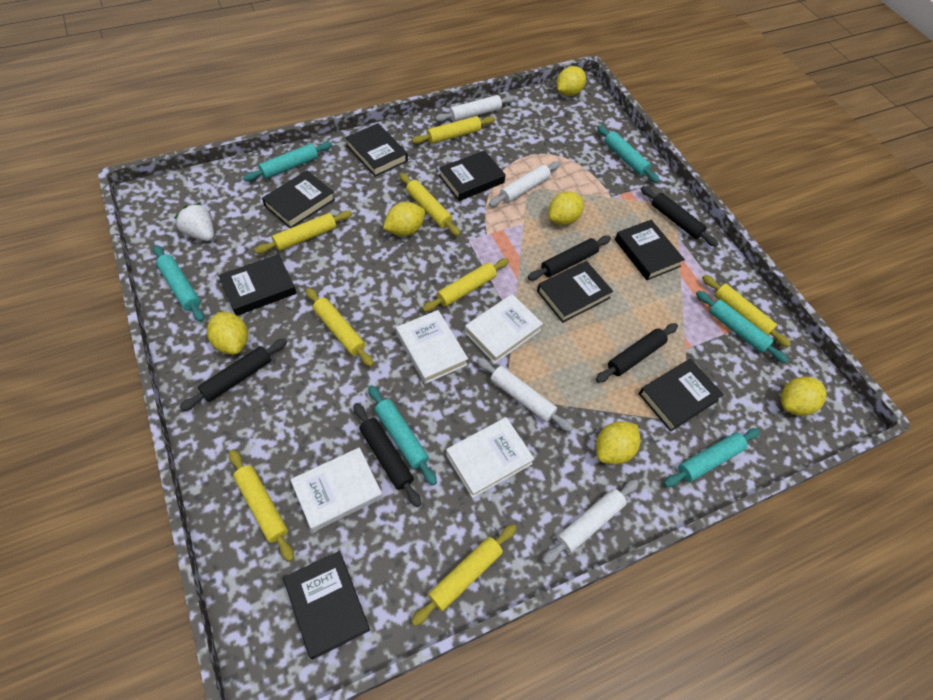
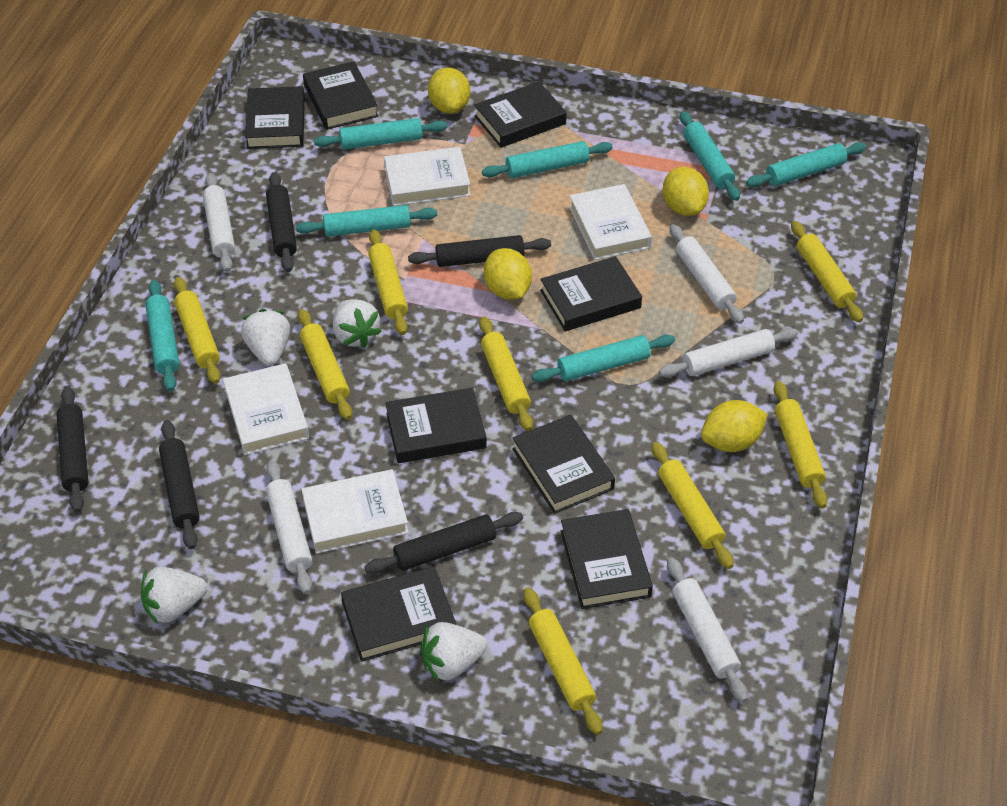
turquoise rolling pin: 6 -> 7
white rolling pin: 4 -> 5
white strawberry: 1 -> 4
yellow lemon: 6 -> 4

